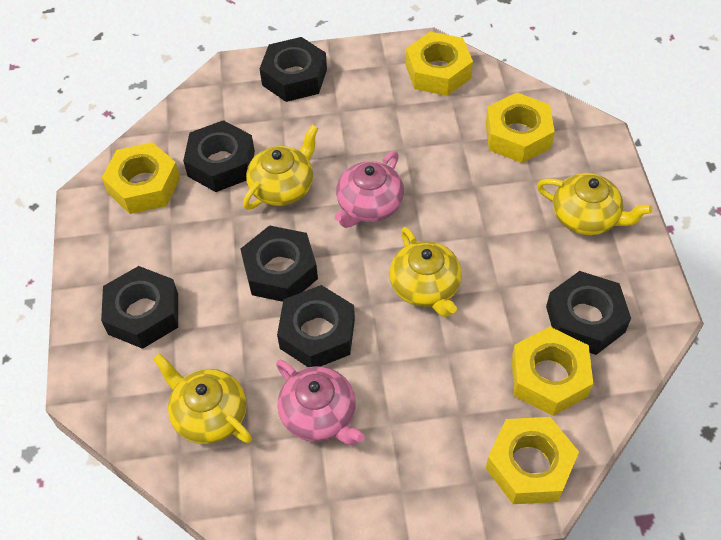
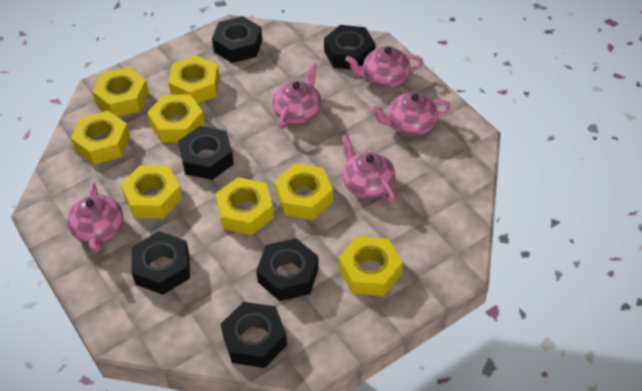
pink teapot: 2 -> 5
yellow nut: 5 -> 8
yellow teapot: 4 -> 0

